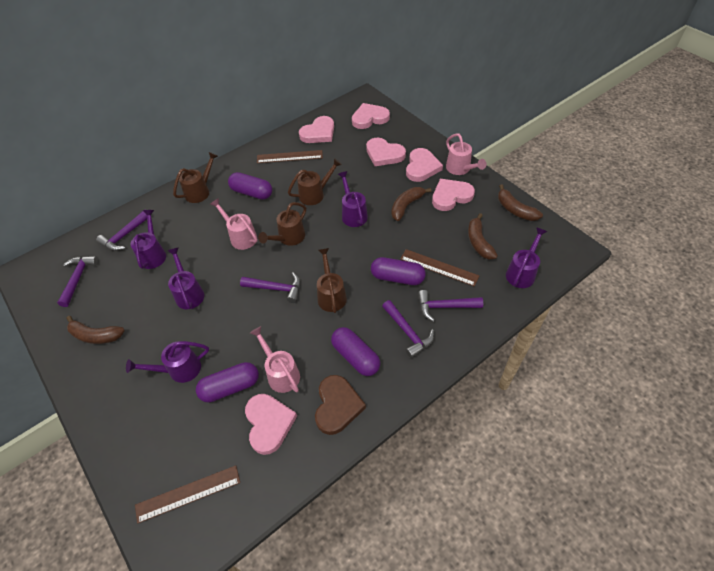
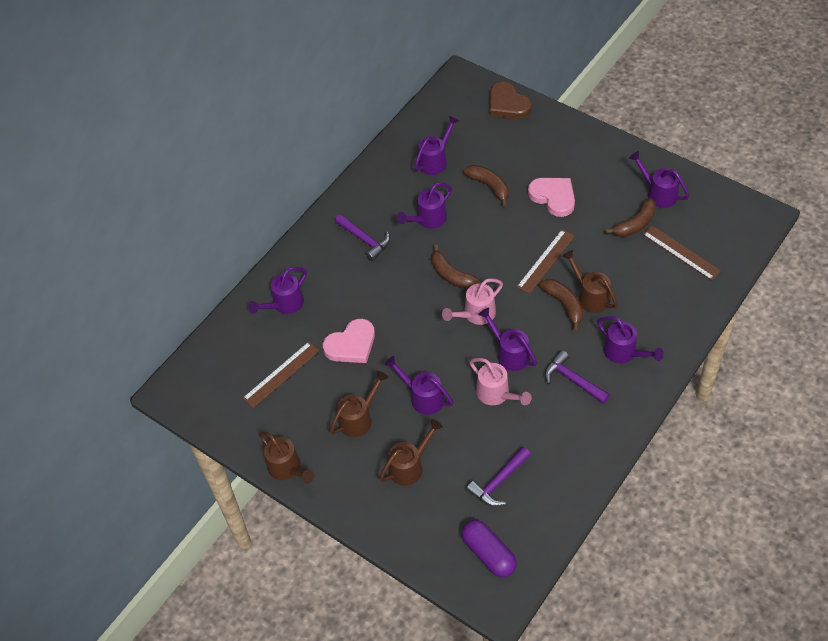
pink heart: 6 -> 2
pink watering can: 3 -> 2
purple capsule: 4 -> 1
purple hammer: 5 -> 3
purple watering can: 5 -> 7

